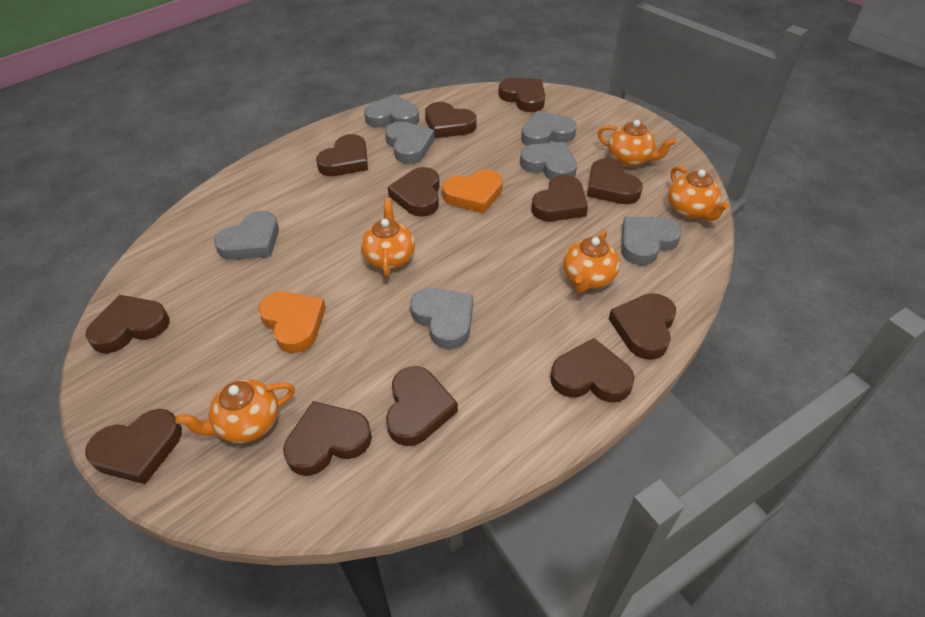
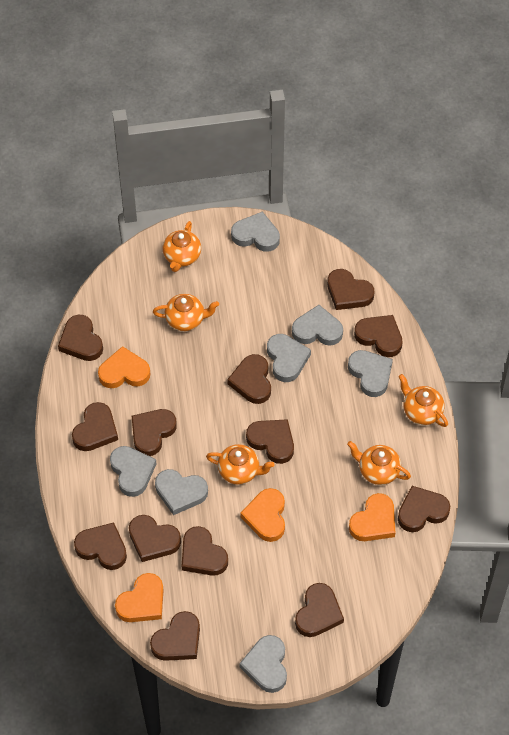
brown heart: 12 -> 13
orange heart: 2 -> 4

